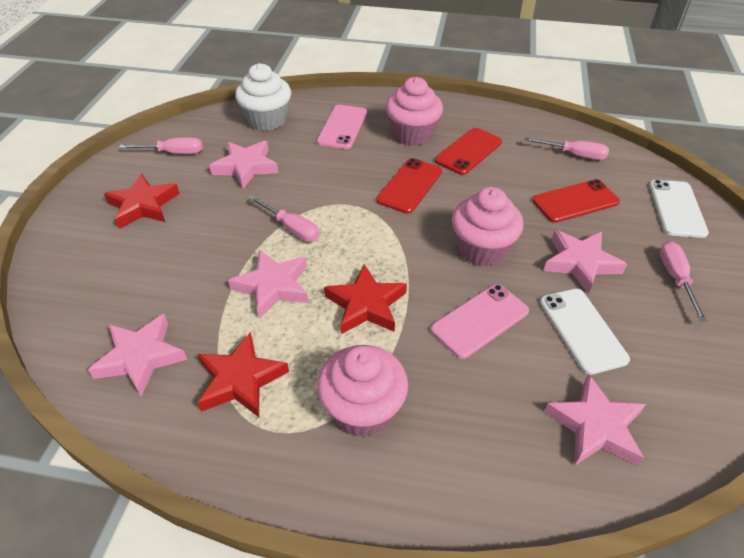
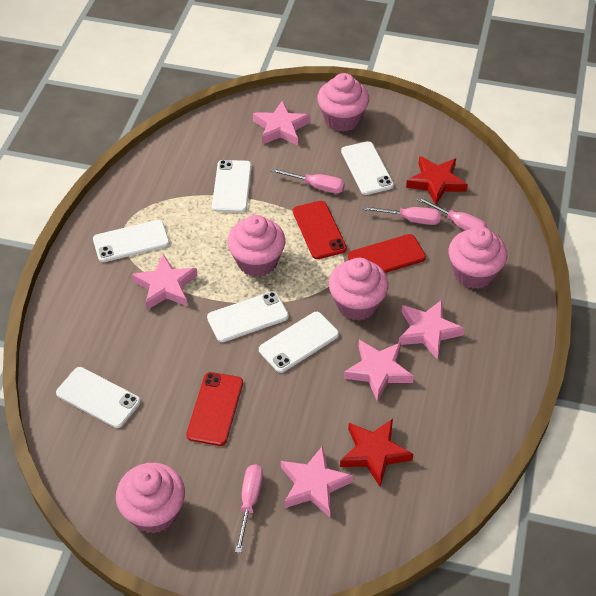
pink cupcake: 3 -> 5
pink phone: 2 -> 0
red star: 3 -> 2
white cupcake: 1 -> 0
white phone: 2 -> 6

